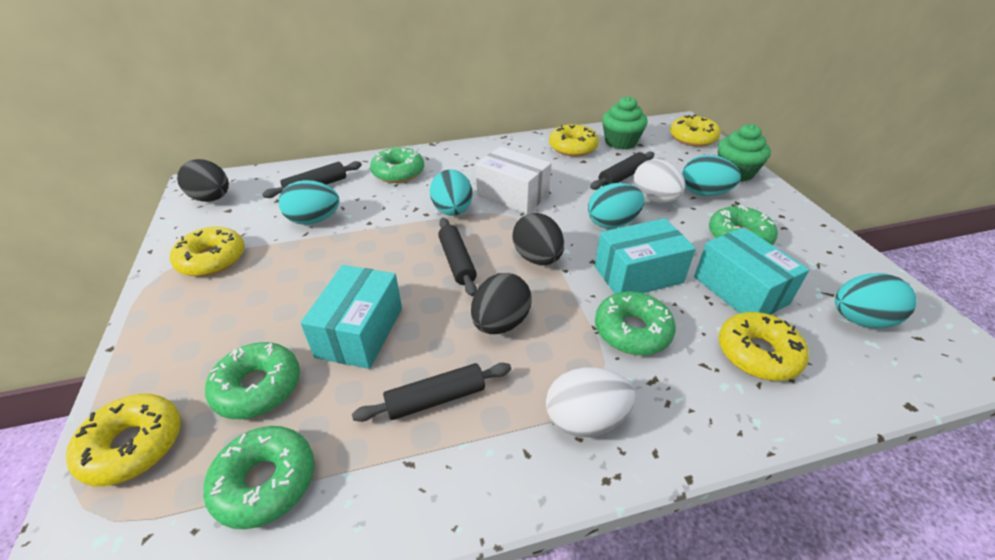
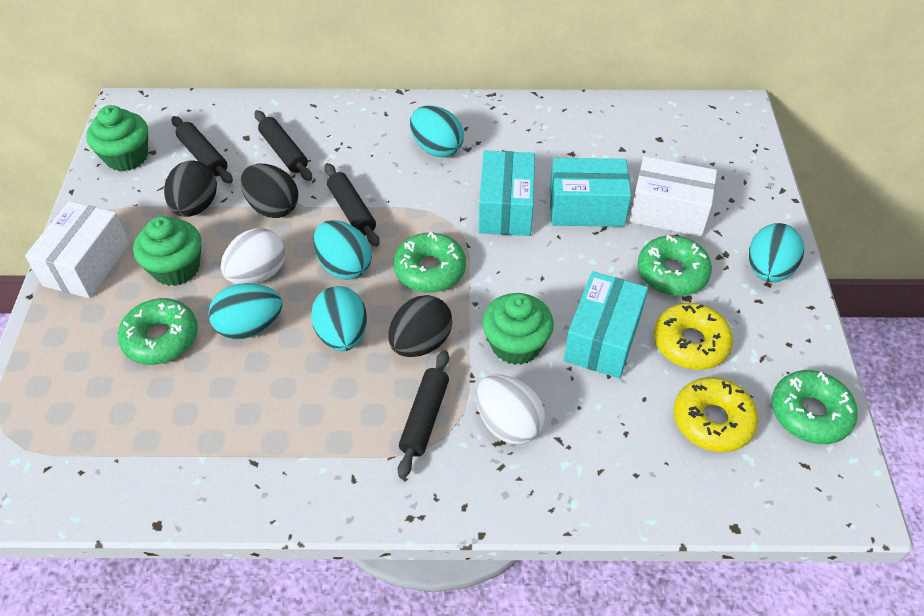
green cupcake: 2 -> 3
green donut: 5 -> 4
white box: 1 -> 2
yellow donut: 5 -> 2

